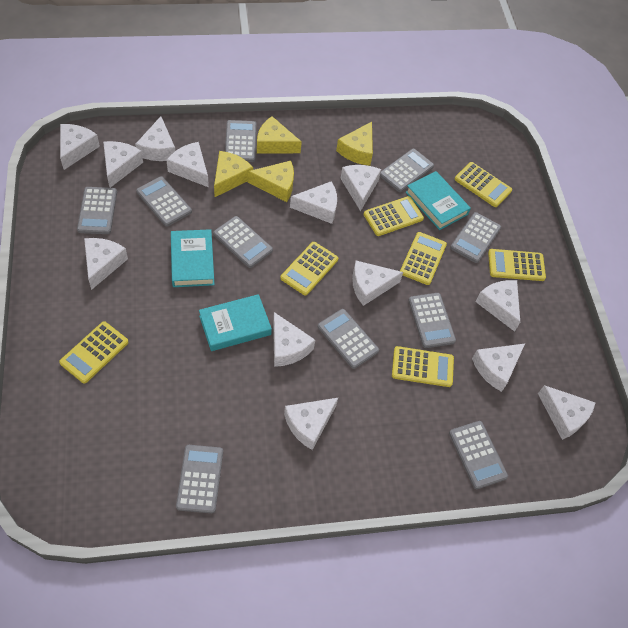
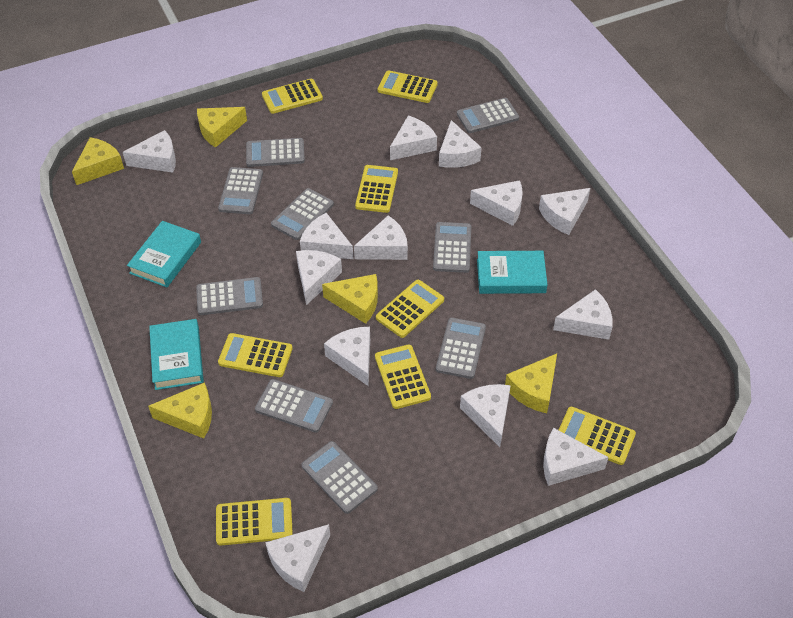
grey calculator: 10 -> 9
yellow calculator: 7 -> 8
yellow cheese: 4 -> 5

